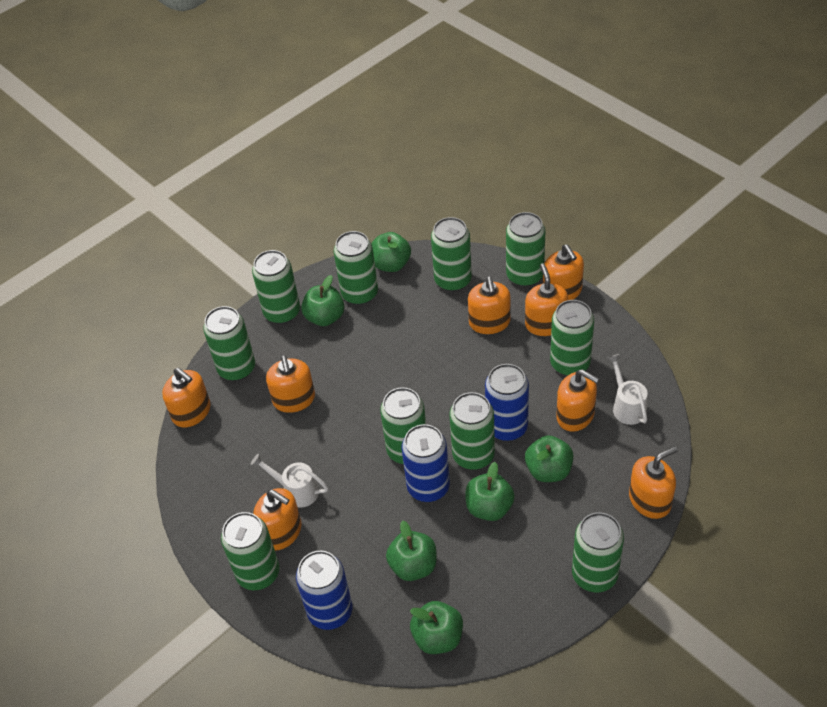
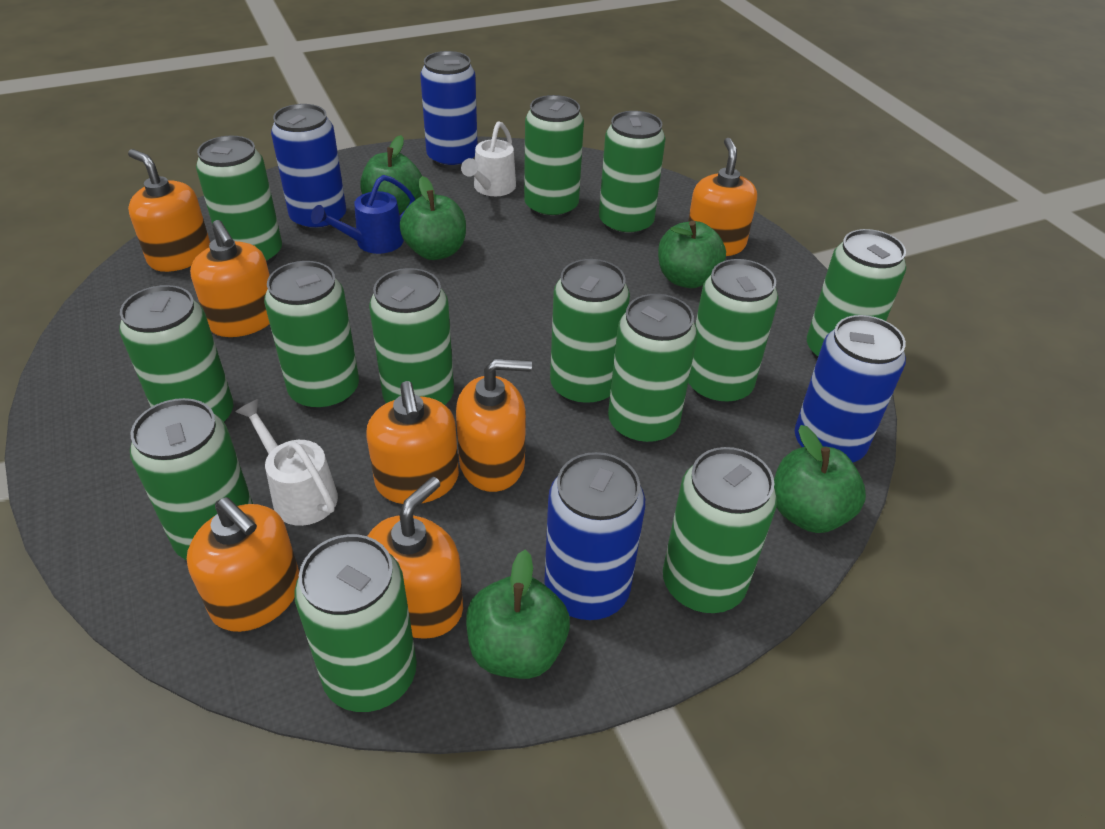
blue can: 3 -> 4
blue watering can: 0 -> 1
green apple: 6 -> 5
green can: 10 -> 13
orange soap dispenser: 8 -> 7

